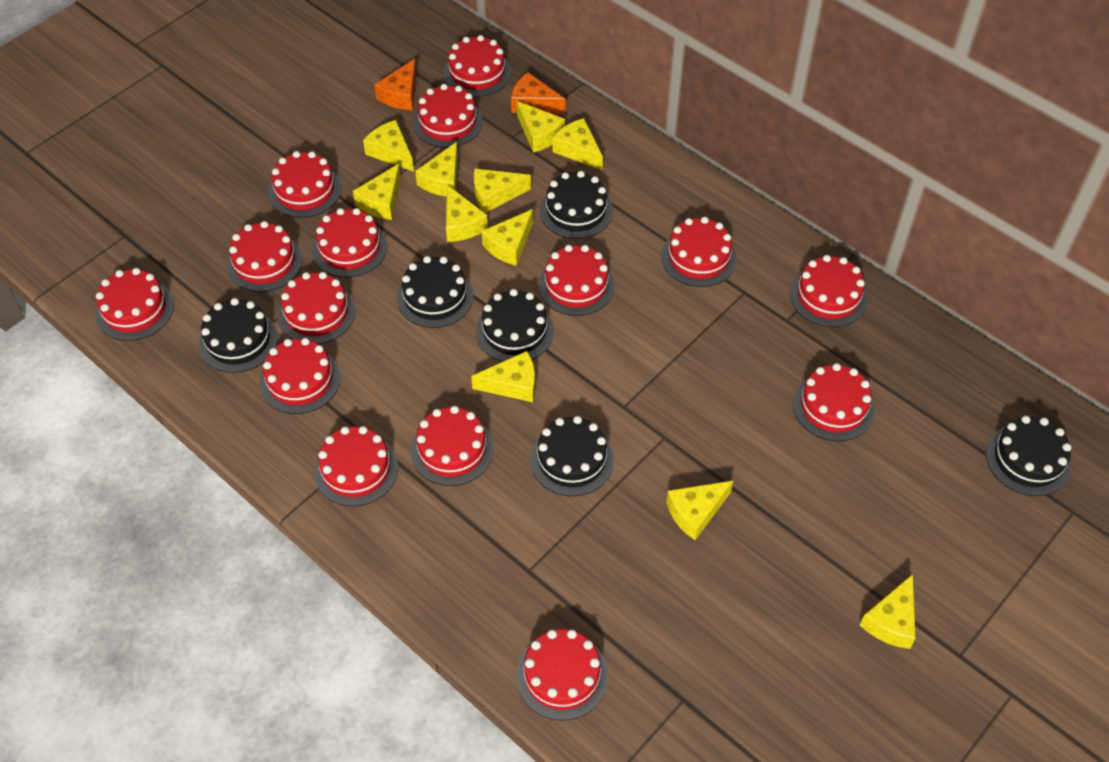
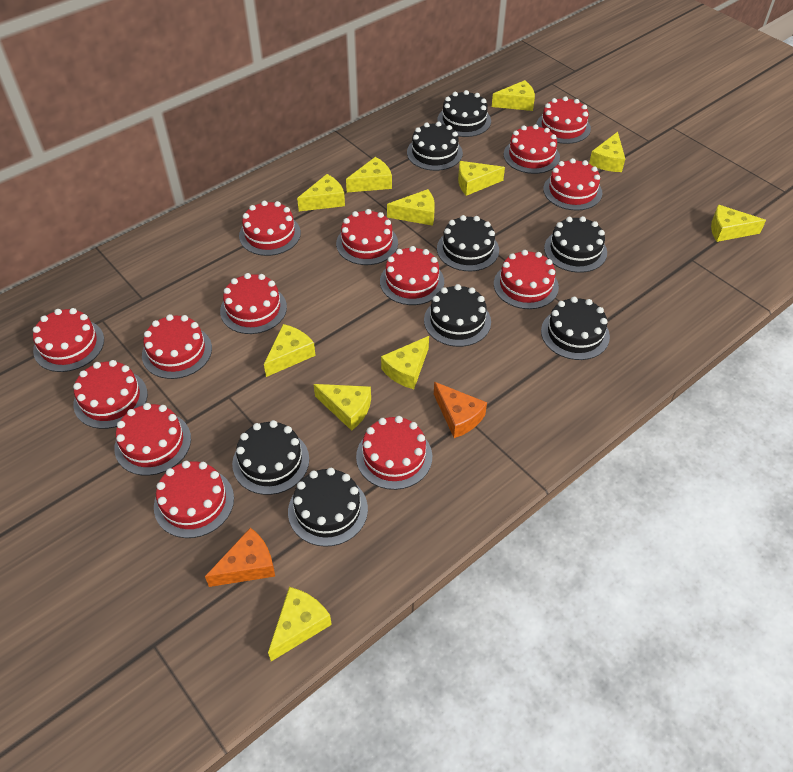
black cake: 6 -> 8
red cake: 15 -> 14

